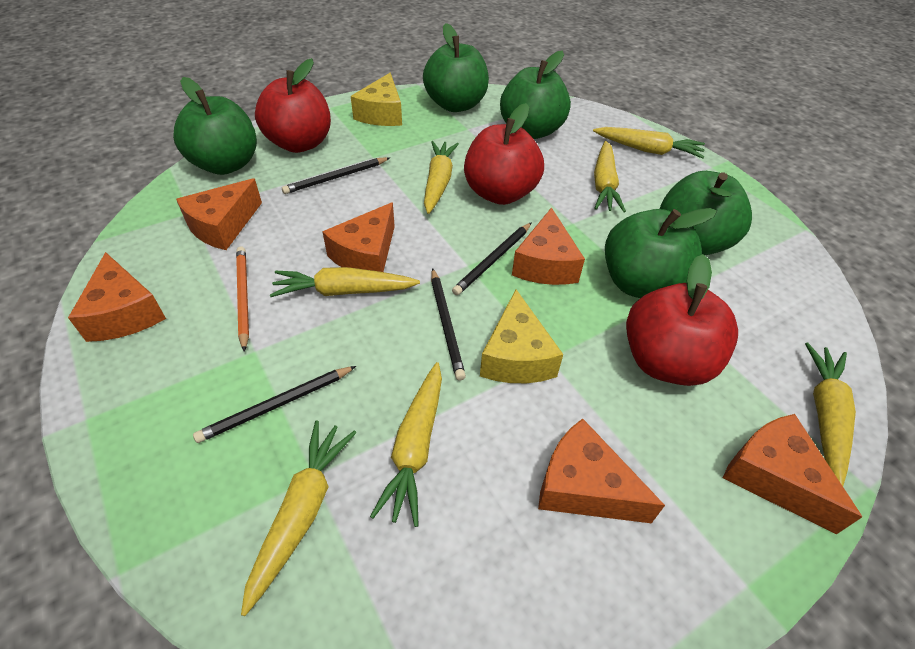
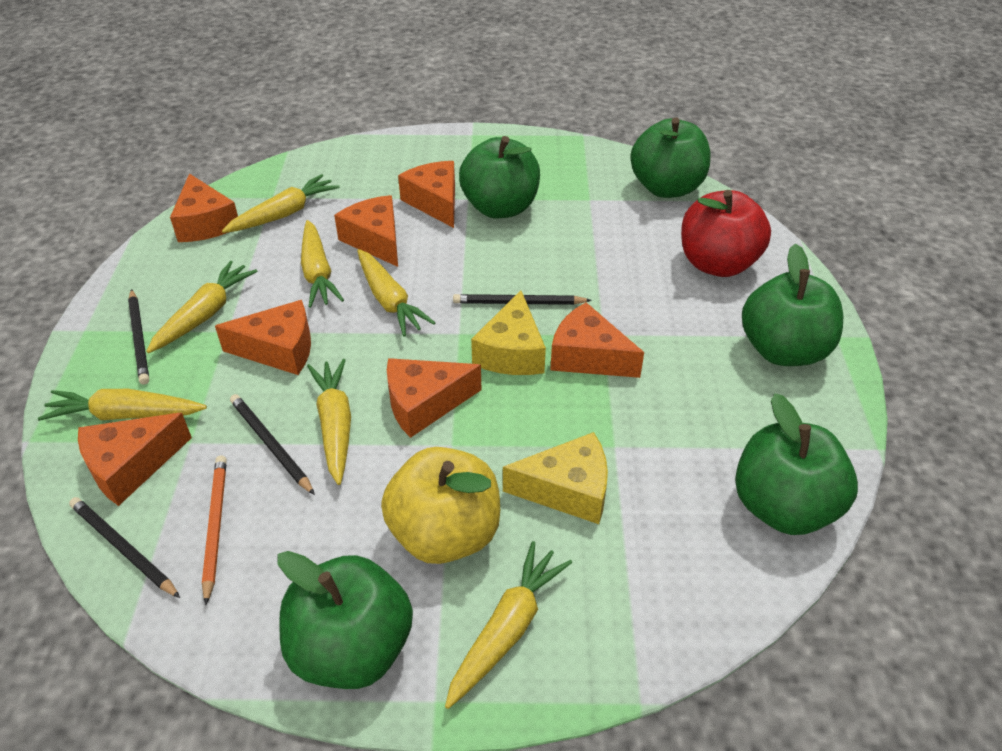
orange cheese: 6 -> 7
red apple: 3 -> 1
yellow apple: 0 -> 1

